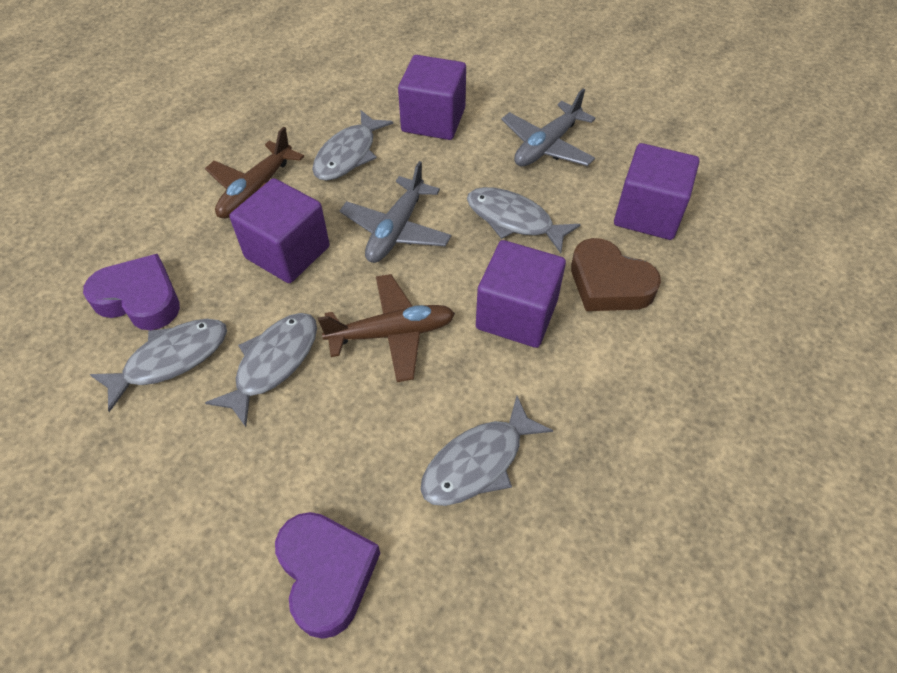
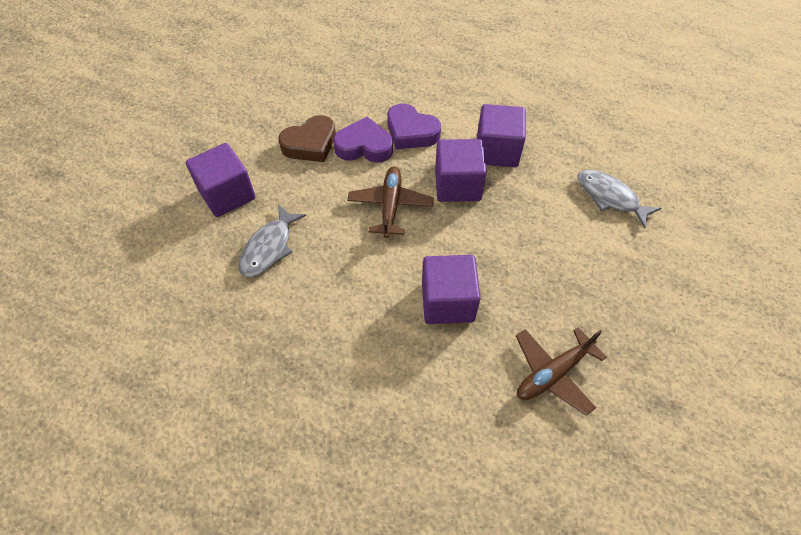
grey fish: 5 -> 2
grey plane: 2 -> 0

